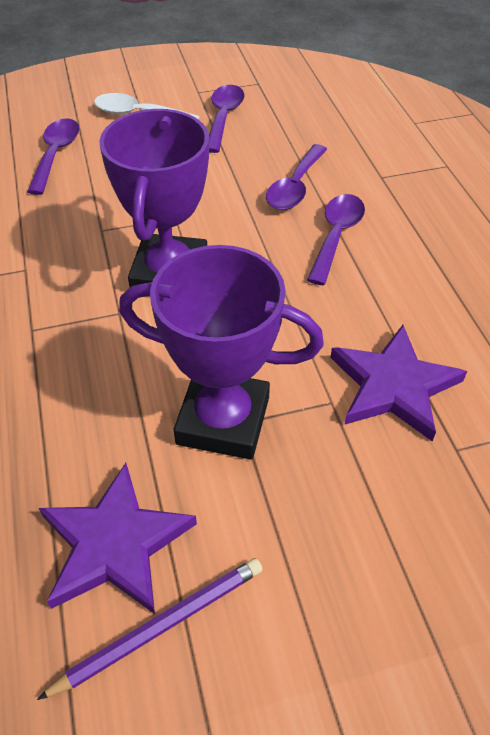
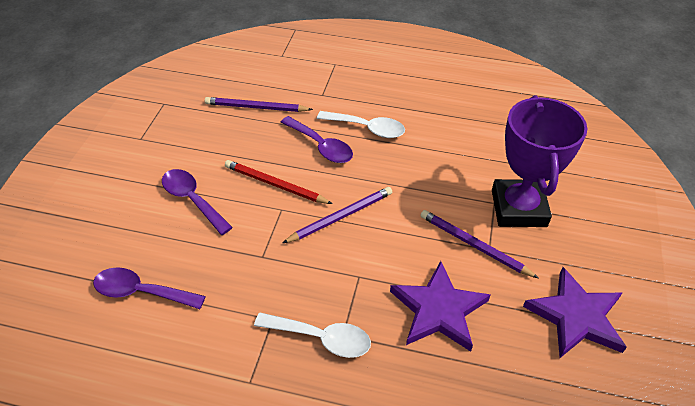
purple pencil: 1 -> 3
purple spoon: 4 -> 3
purple trophy: 2 -> 1
red pencil: 0 -> 1
white spoon: 1 -> 2

